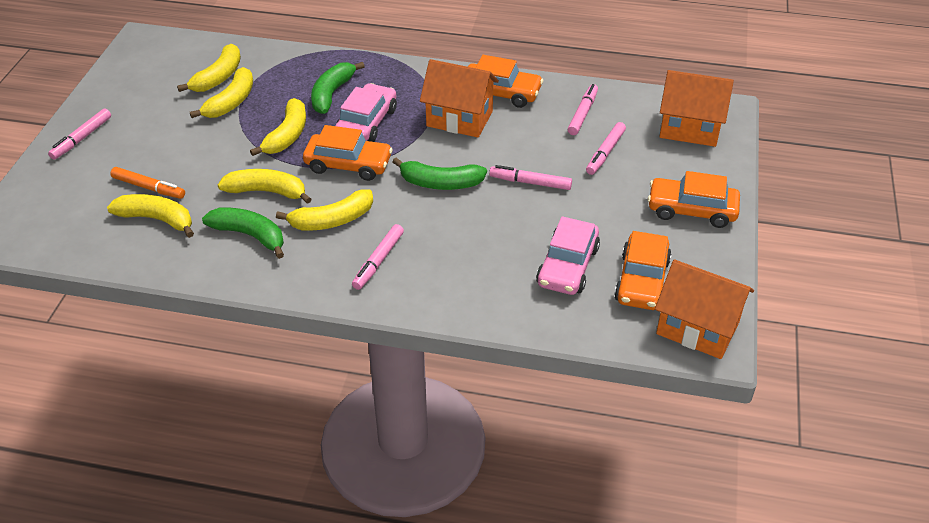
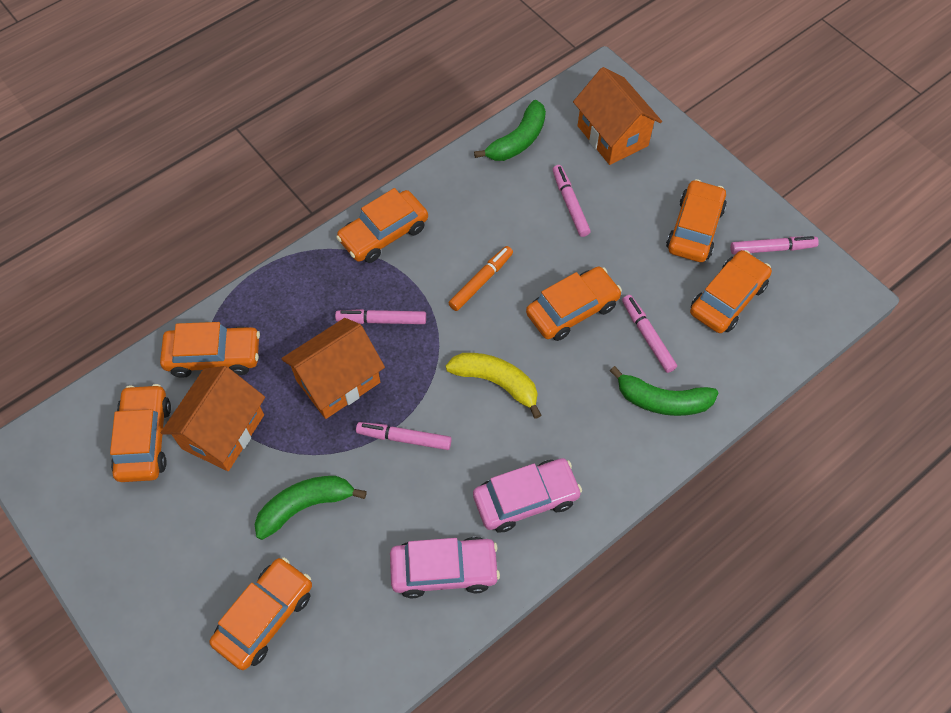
orange car: 4 -> 7
yellow banana: 6 -> 1

